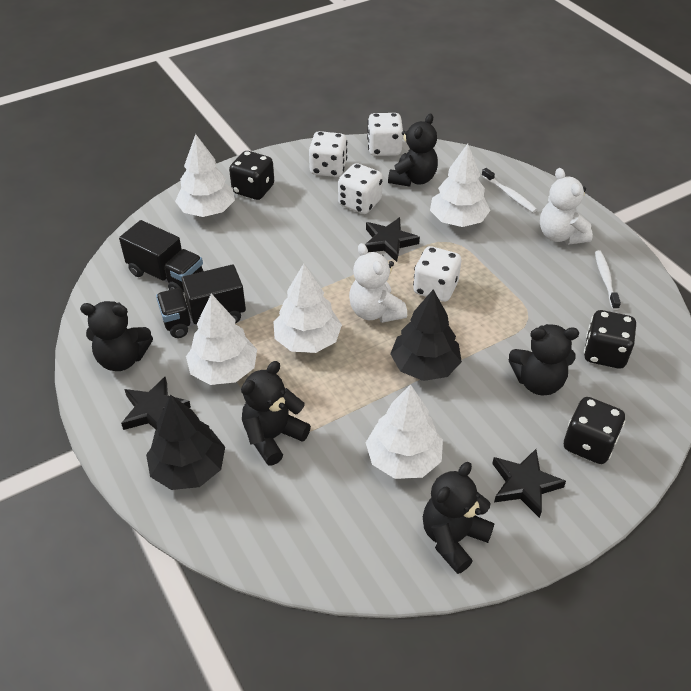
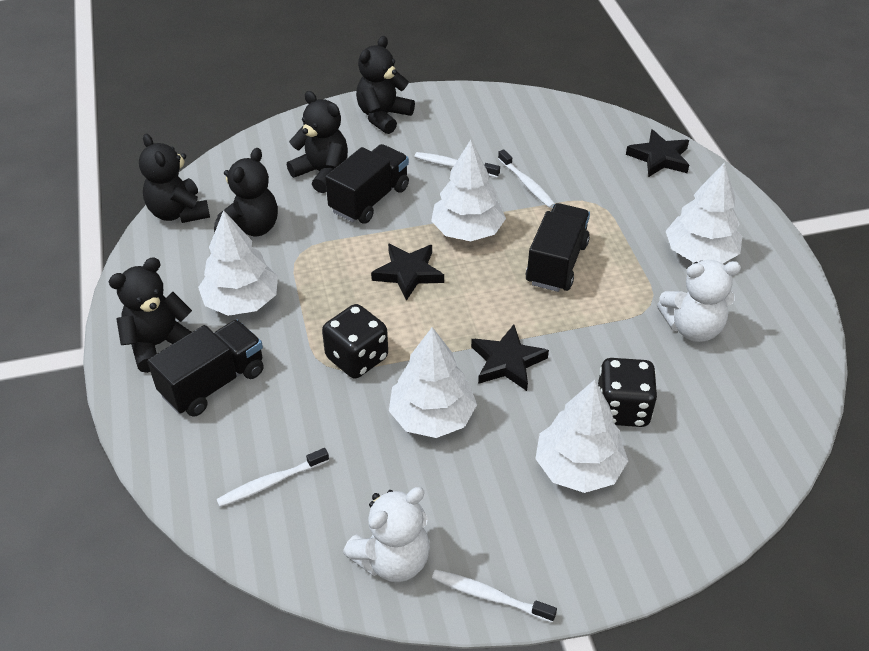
black dice: 3 -> 2
black tree: 2 -> 0
black truck: 2 -> 3
white dice: 4 -> 0
white toothbrush: 2 -> 4

